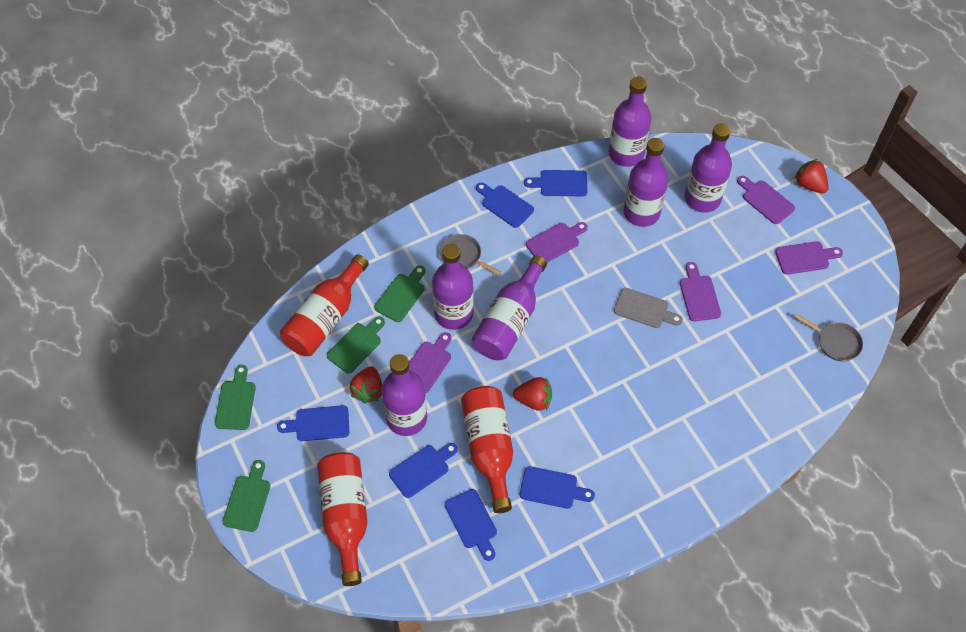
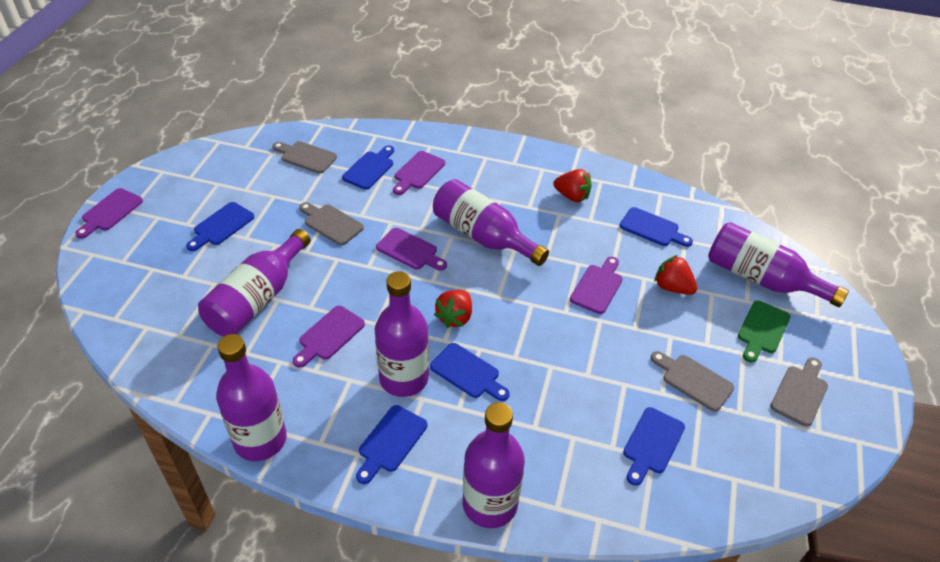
green cutting board: 4 -> 1
grey cutting board: 1 -> 4
grey pan: 2 -> 0
red bottle: 3 -> 0

